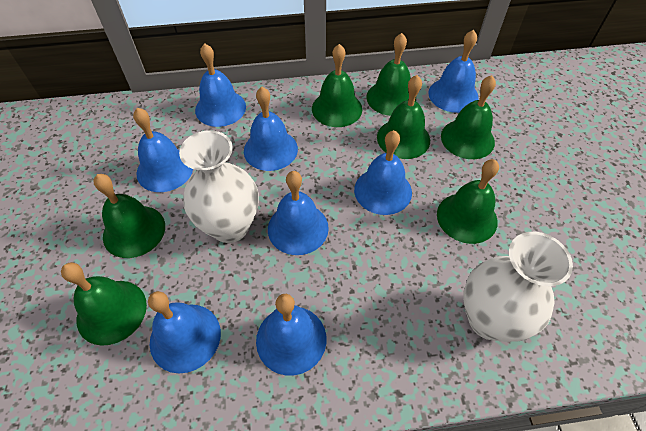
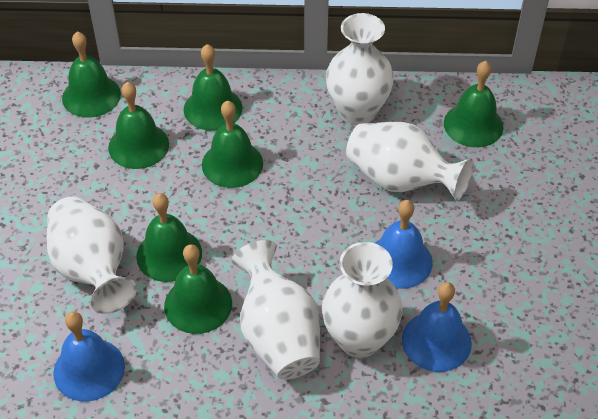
blue bell: 8 -> 3
white vase: 2 -> 5

